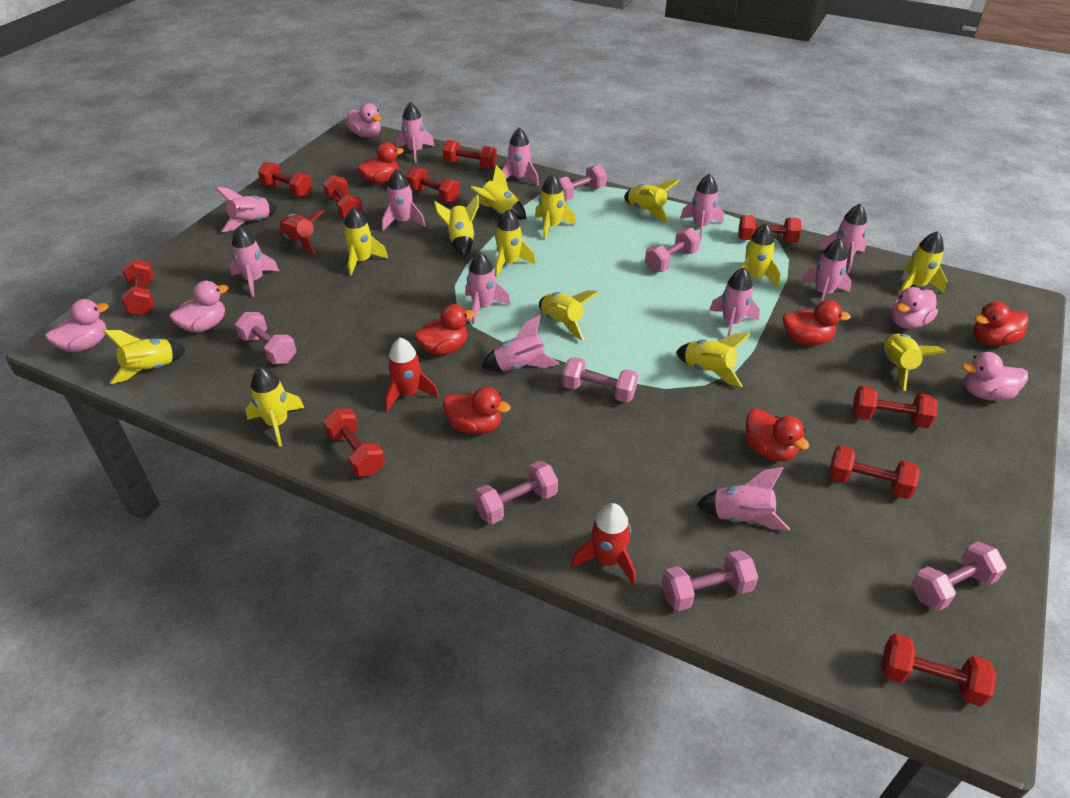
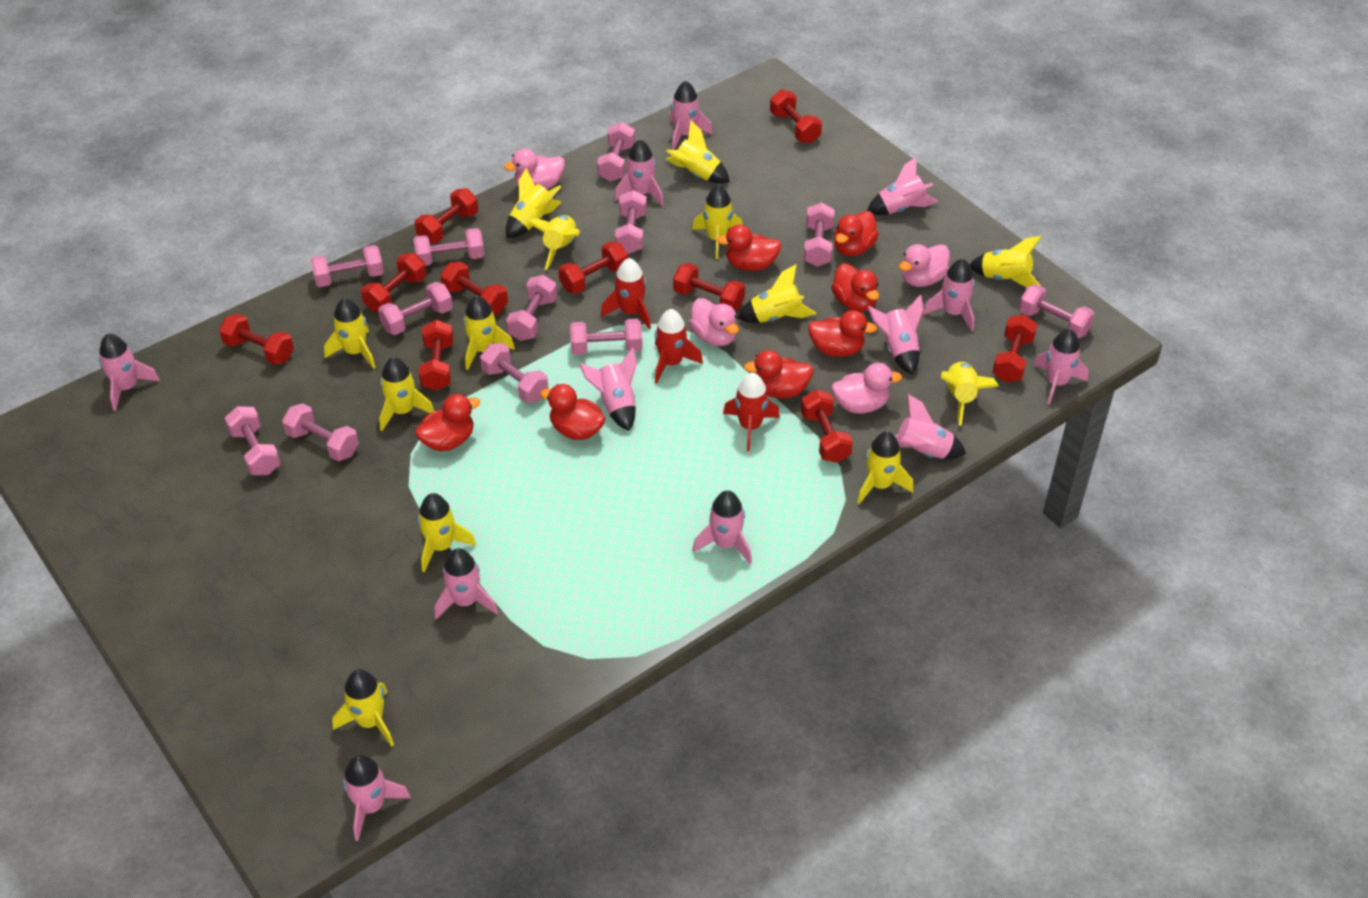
pink duck: 5 -> 4
pink dumbbell: 7 -> 12
red duck: 6 -> 7

